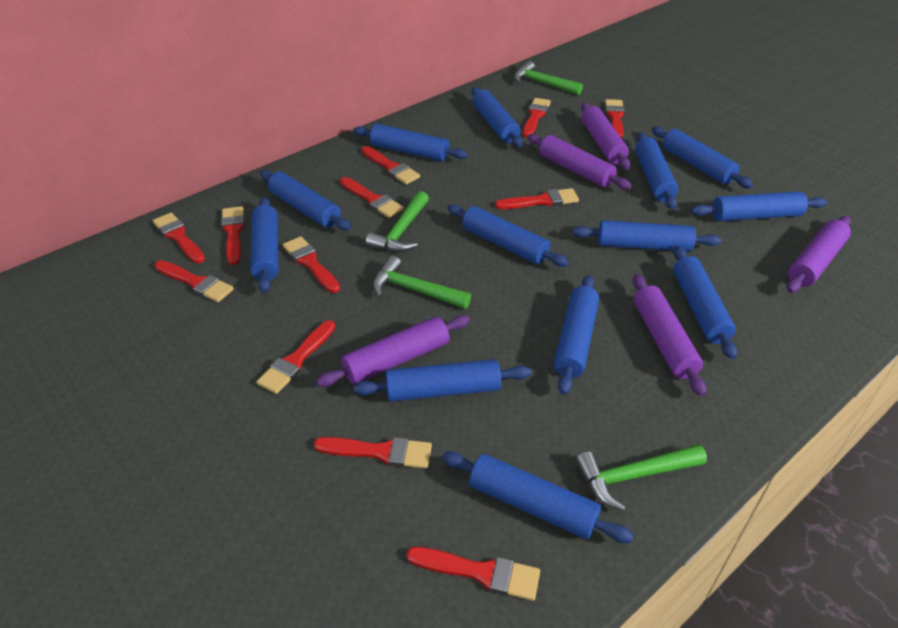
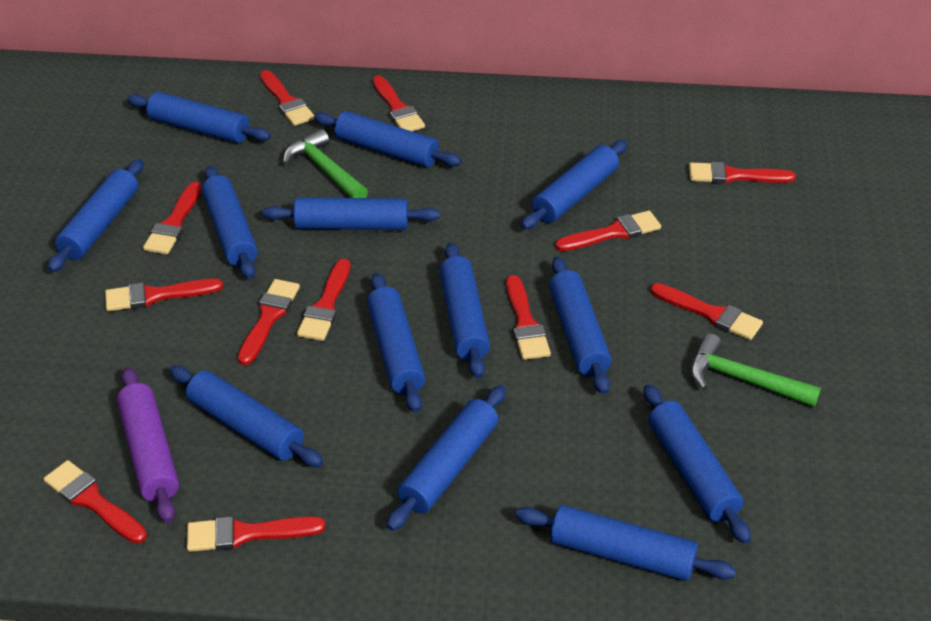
green hammer: 4 -> 2
purple rolling pin: 5 -> 1

